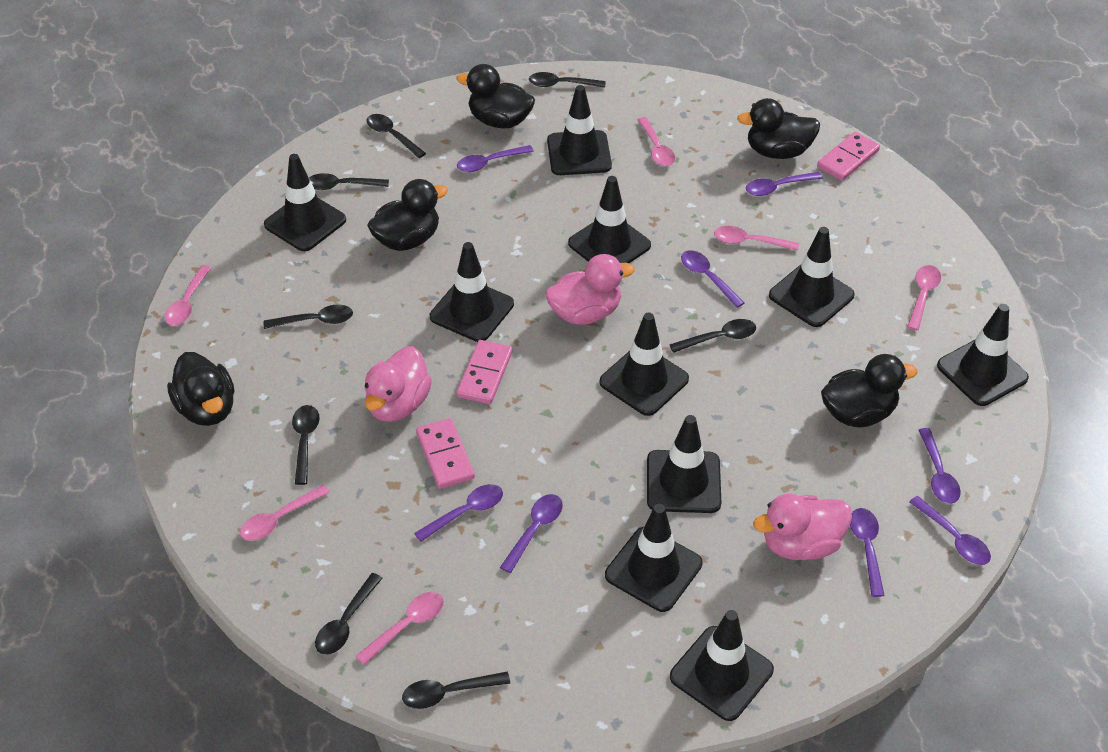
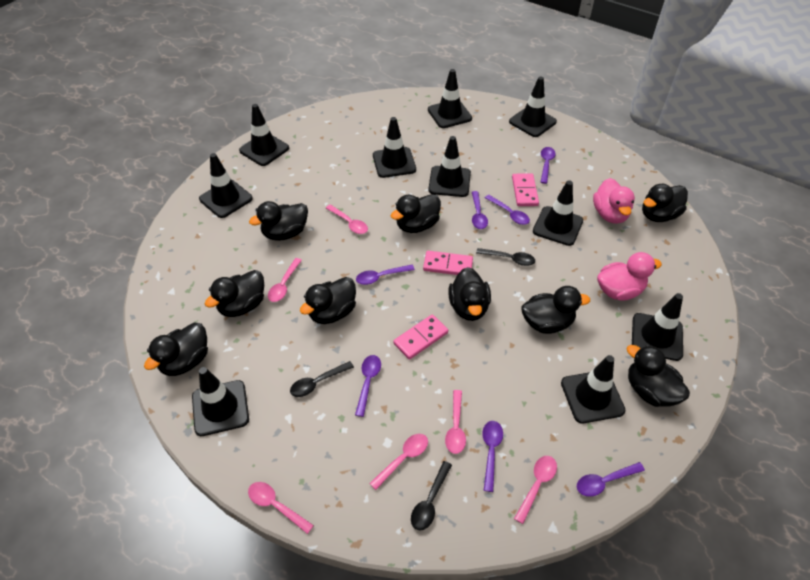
black duck: 5 -> 9
black spoon: 8 -> 3
pink duck: 3 -> 2
purple spoon: 8 -> 7

